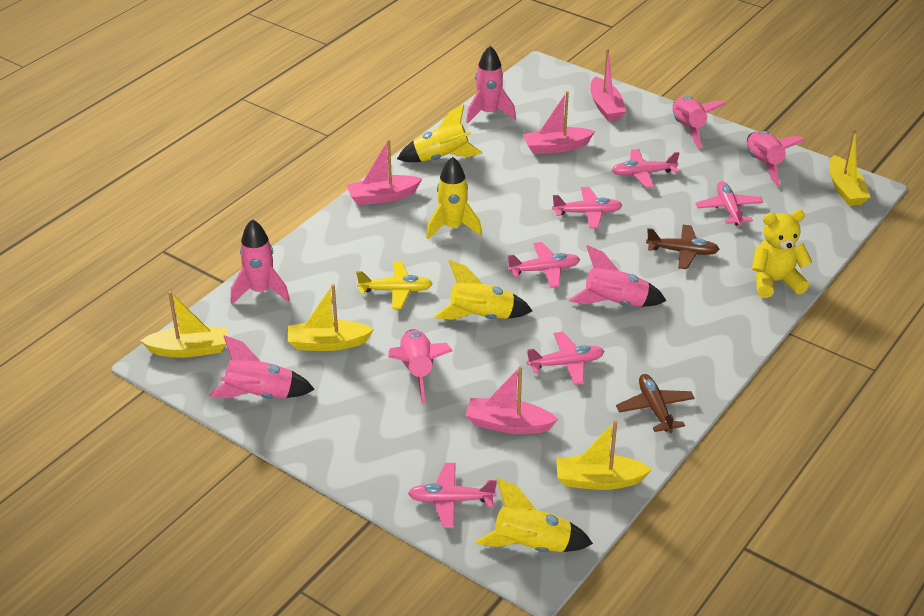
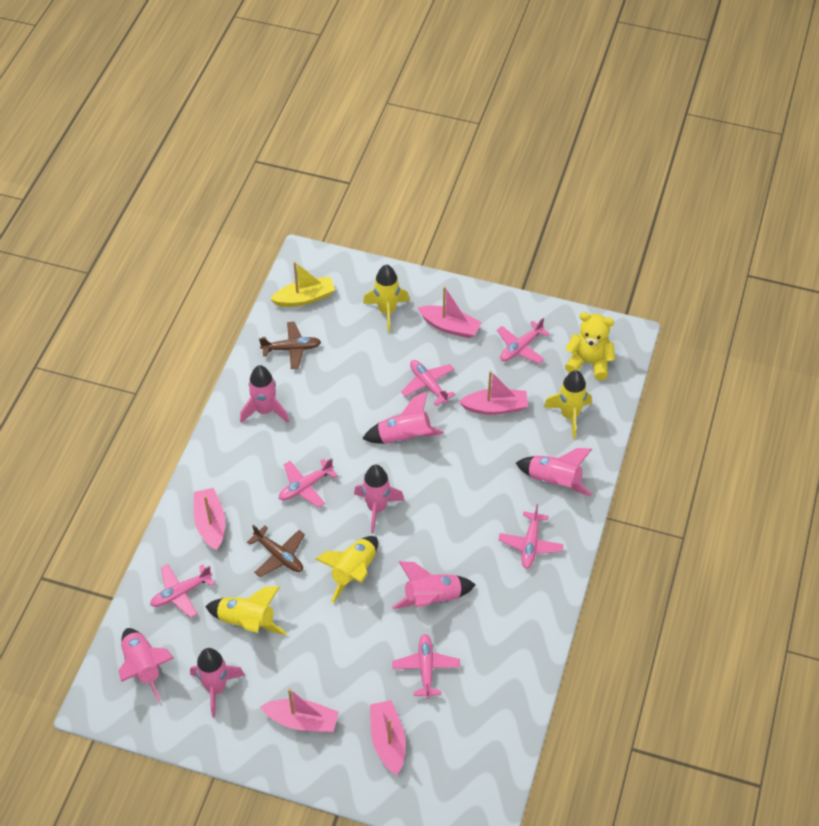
pink boat: 4 -> 5
yellow boat: 4 -> 1
yellow plane: 1 -> 0

